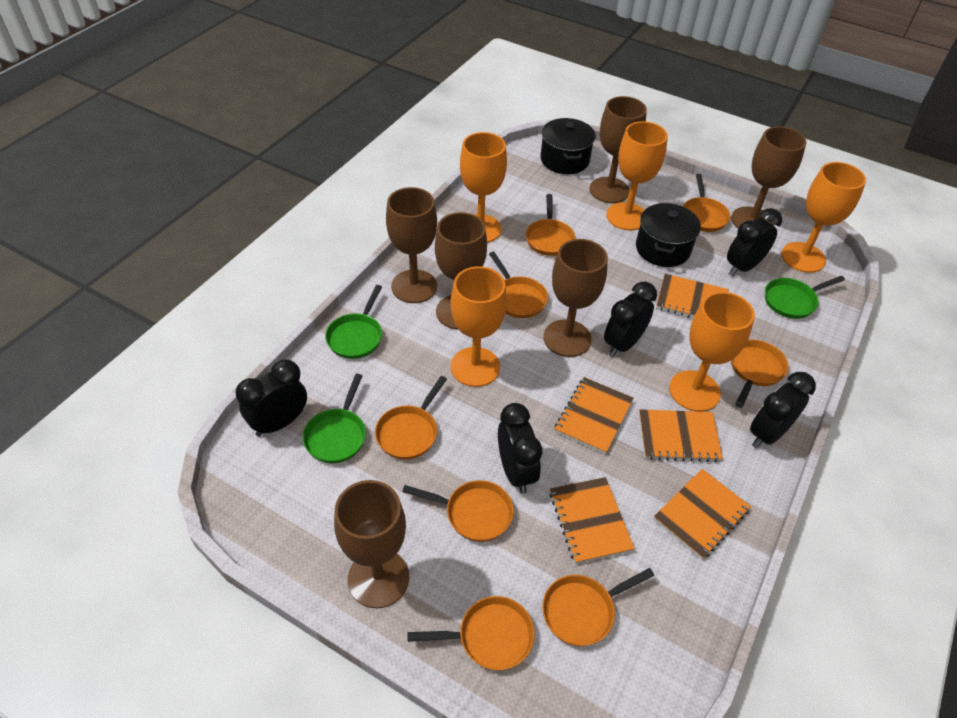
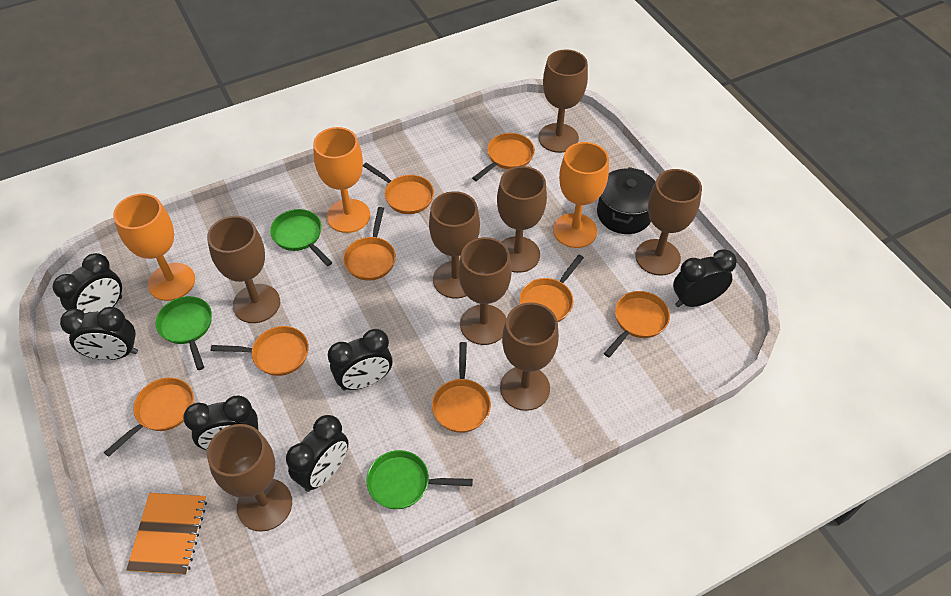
black clock: 5 -> 6
black pot: 2 -> 1
brown goblet: 6 -> 8
orange goblet: 5 -> 3
orange notebook: 5 -> 1

